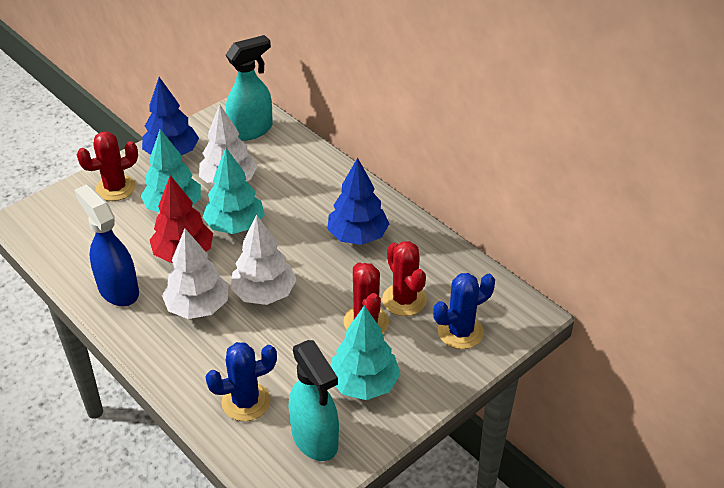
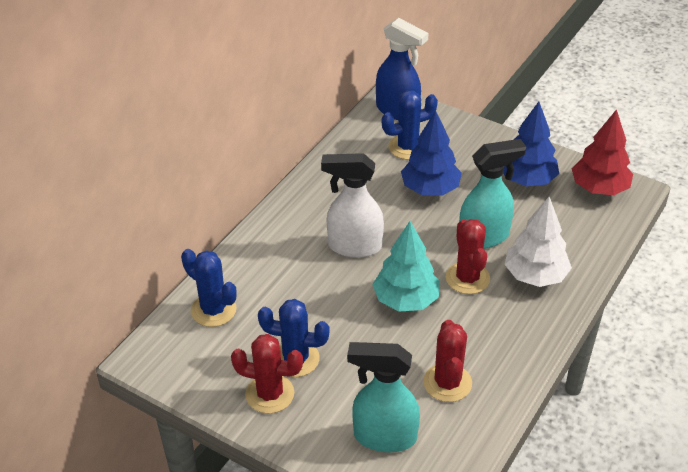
blue cactus: 2 -> 3
turquoise tree: 3 -> 1
white spray bottle: 0 -> 1
white tree: 3 -> 1

